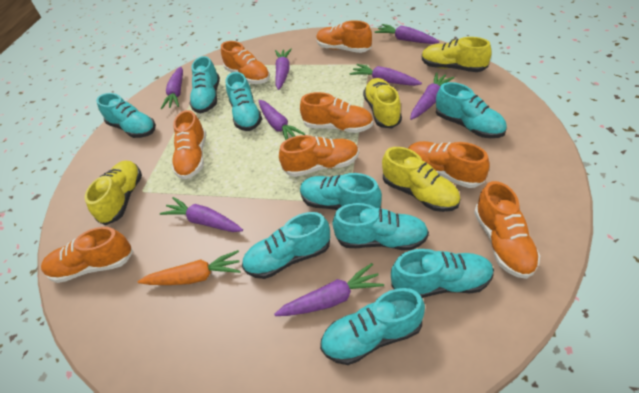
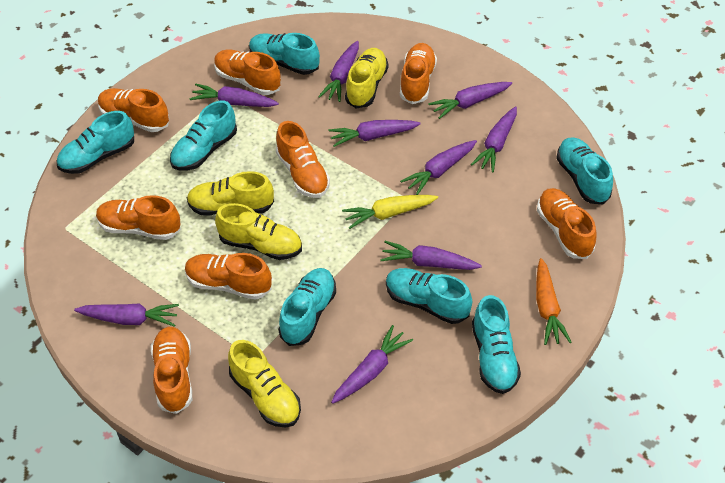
purple carrot: 8 -> 9
turquoise shoe: 9 -> 7
yellow carrot: 0 -> 1

